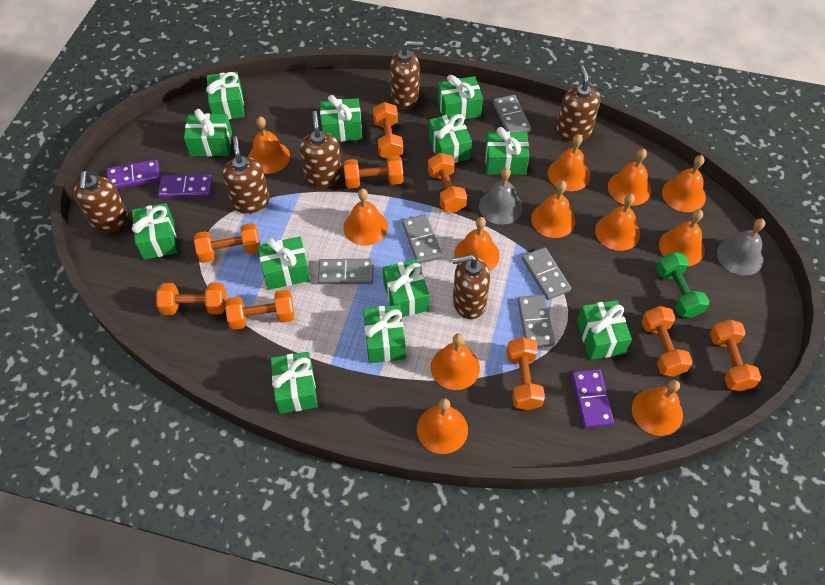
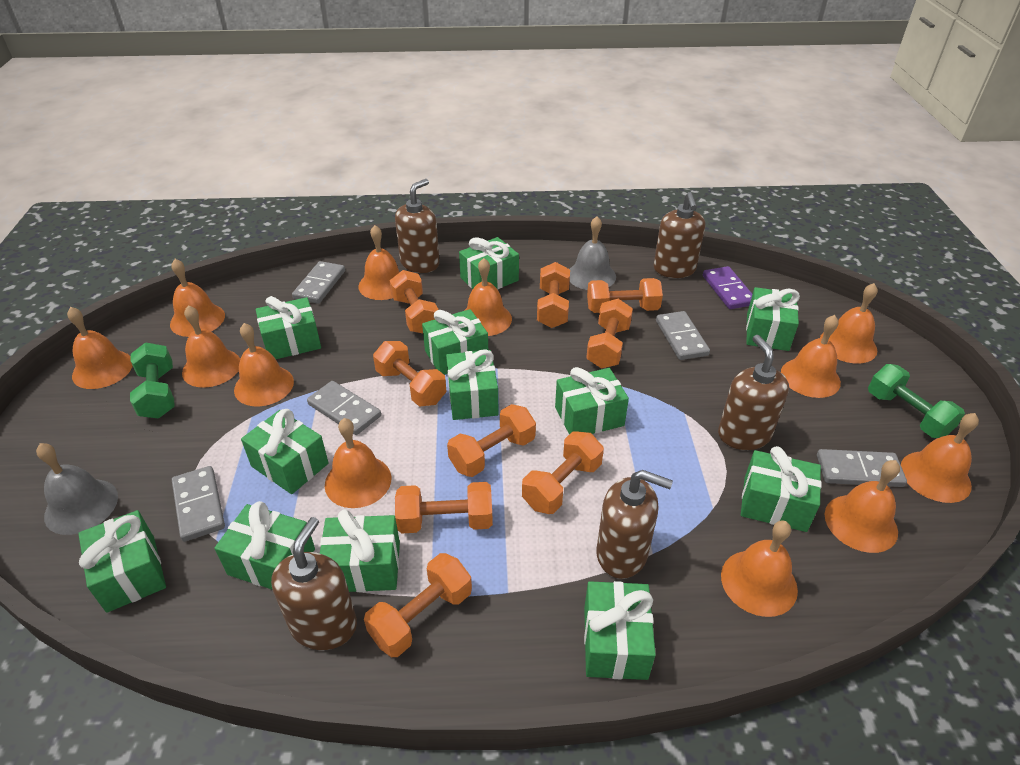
brown soap dispenser: 6 -> 5
green dumbbell: 1 -> 2
purple domino: 3 -> 1

